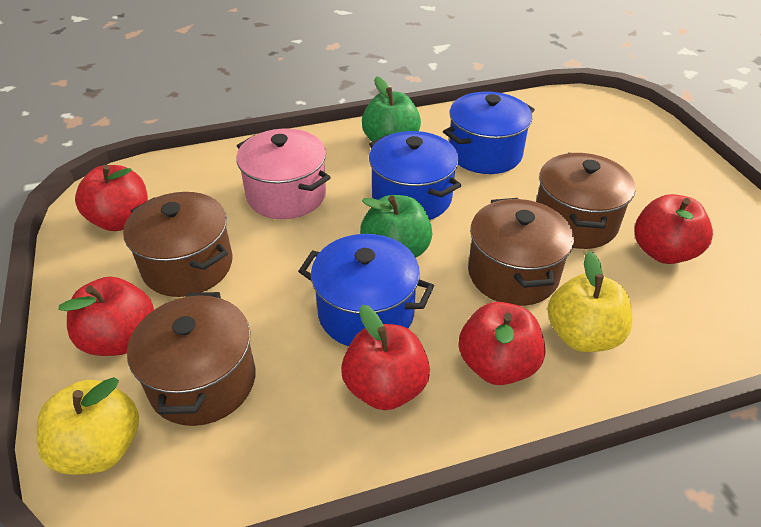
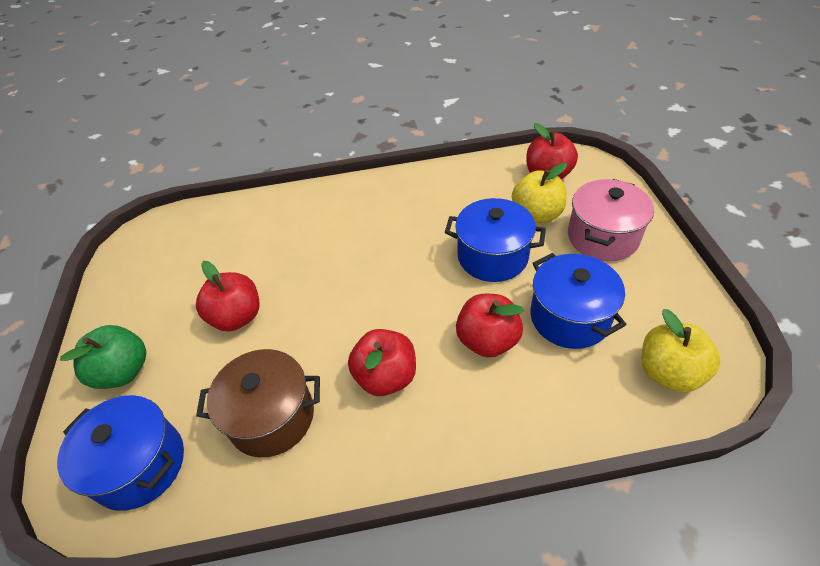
brown pot: 4 -> 1
green apple: 2 -> 1
red apple: 5 -> 4

